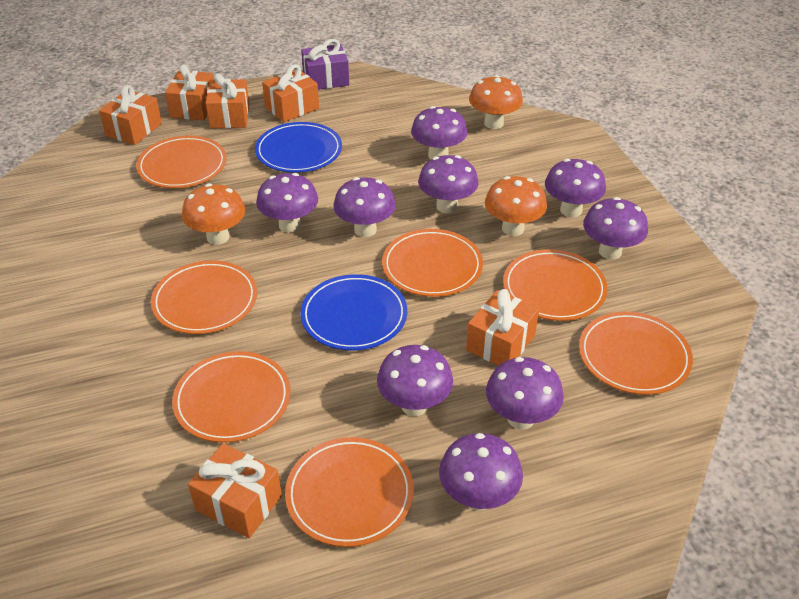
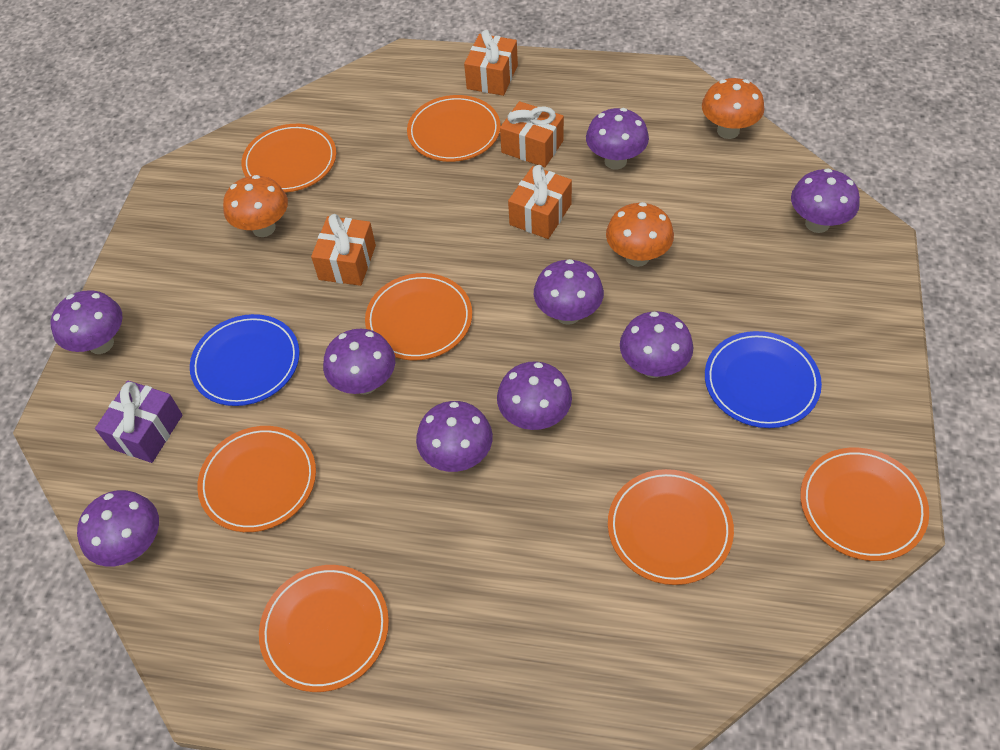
orange gift: 6 -> 4

